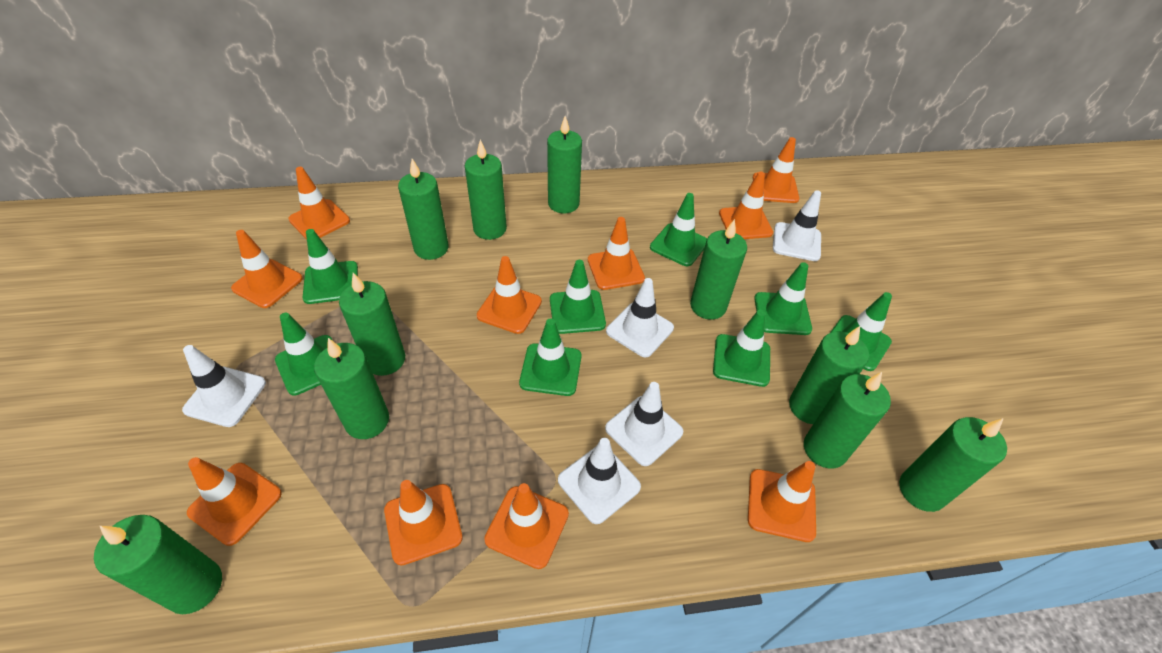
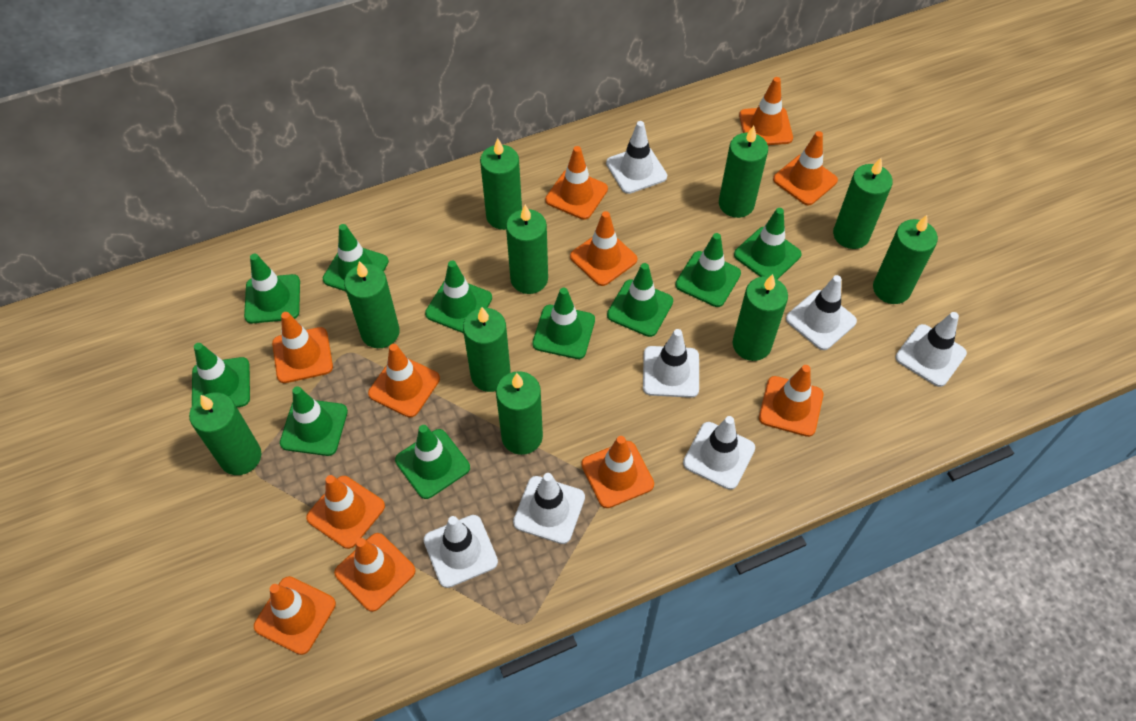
green traffic cone: 8 -> 10
orange traffic cone: 10 -> 11
white traffic cone: 5 -> 7

